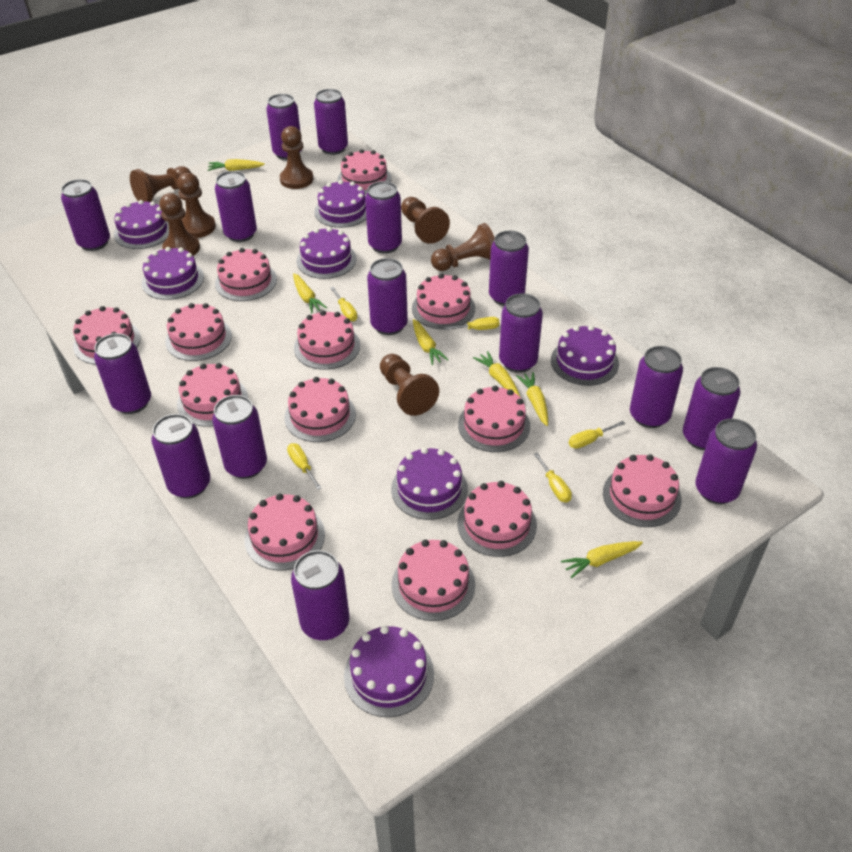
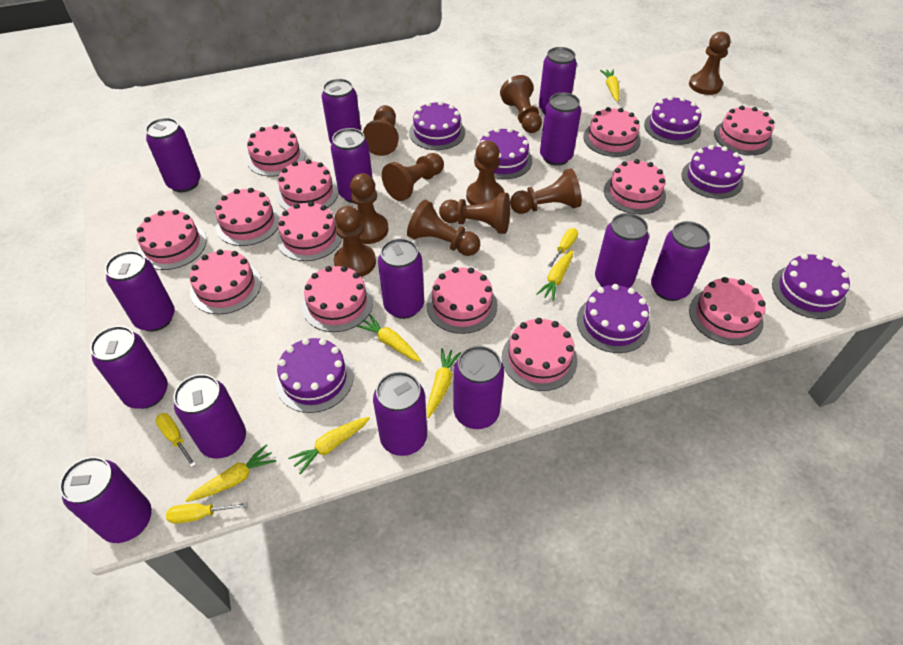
brown pawn: 7 -> 10
purple can: 15 -> 14
yellow screwdriver: 5 -> 3

